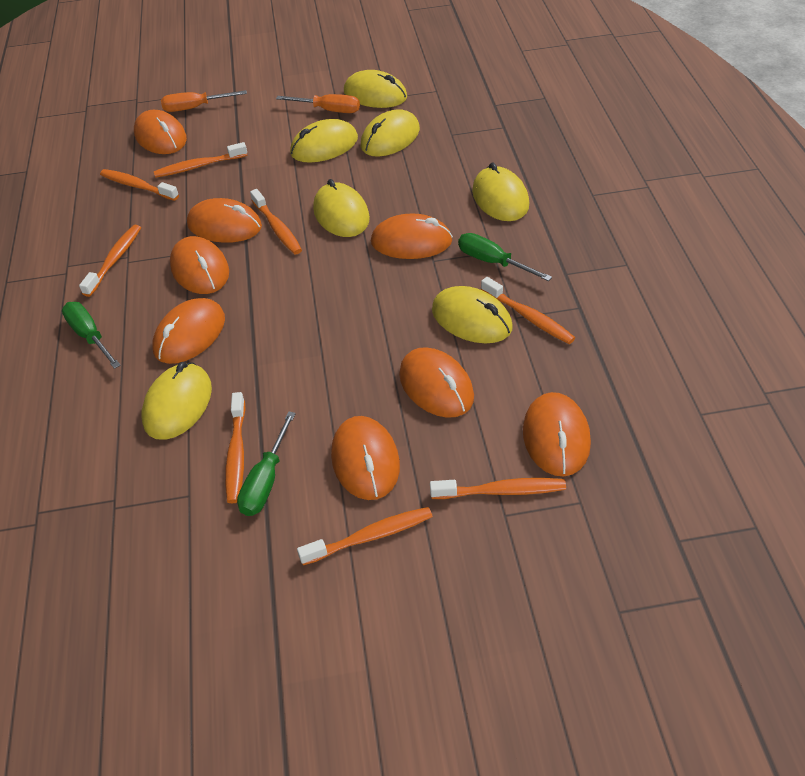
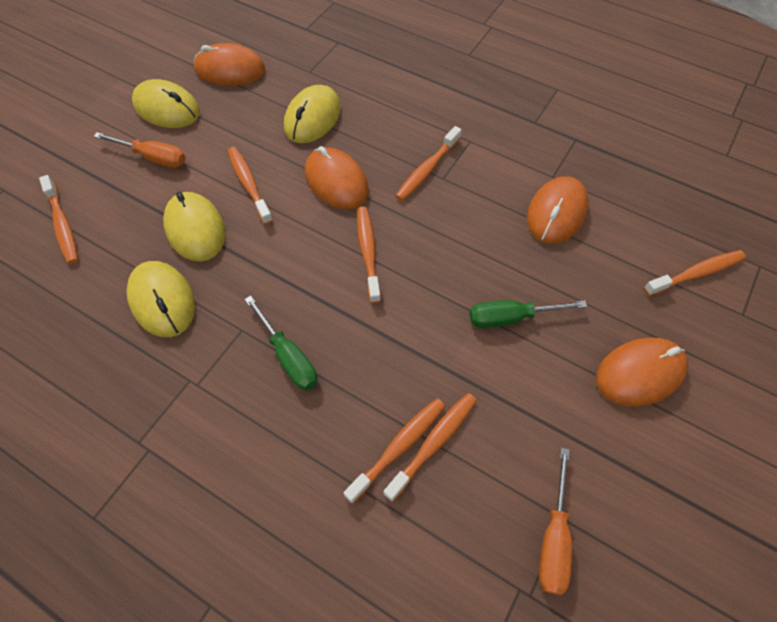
green screwdriver: 3 -> 2
orange mouse: 8 -> 4
orange toothbrush: 8 -> 7
yellow mouse: 7 -> 4

